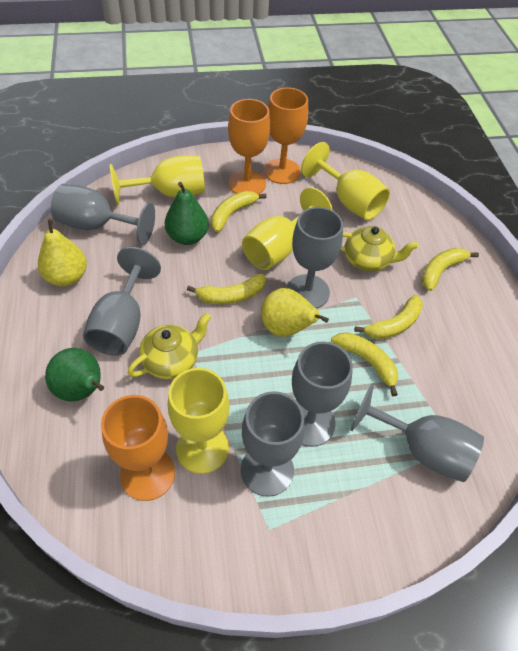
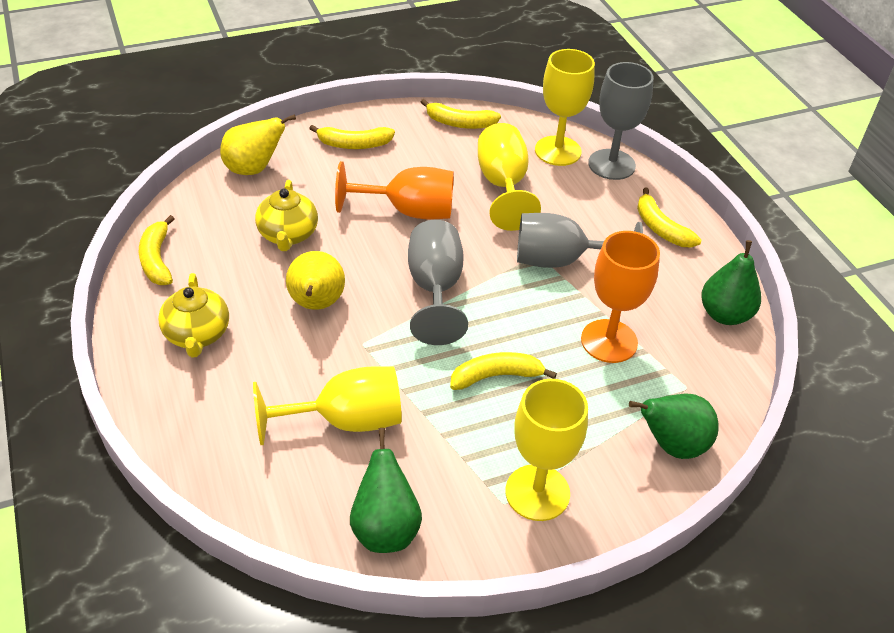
green pear: 2 -> 3
grey goblet: 6 -> 3
orange goblet: 3 -> 2

